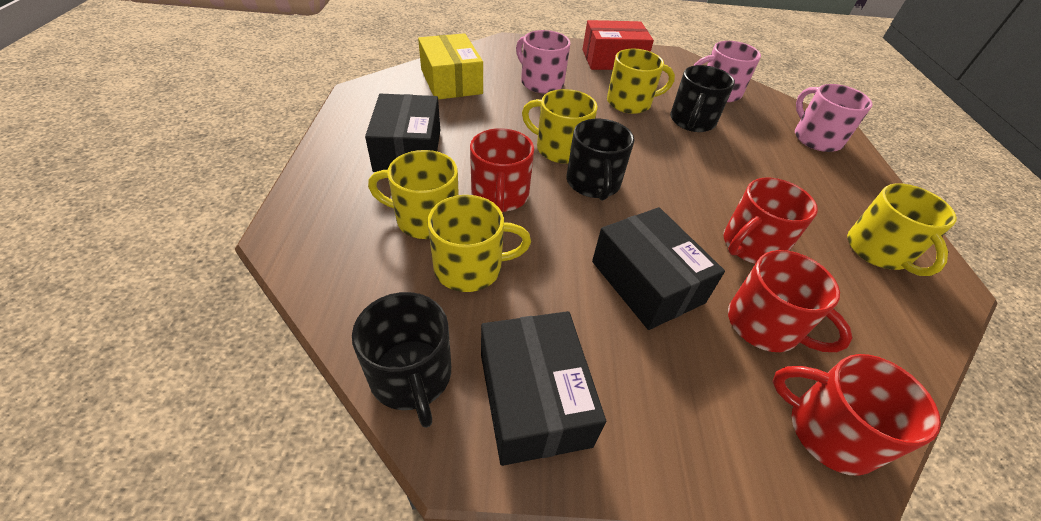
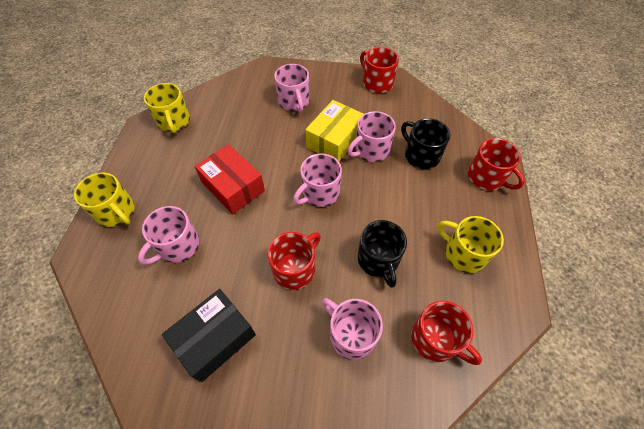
black box: 3 -> 1
black mug: 3 -> 2
pink mug: 3 -> 5
yellow mug: 5 -> 3

